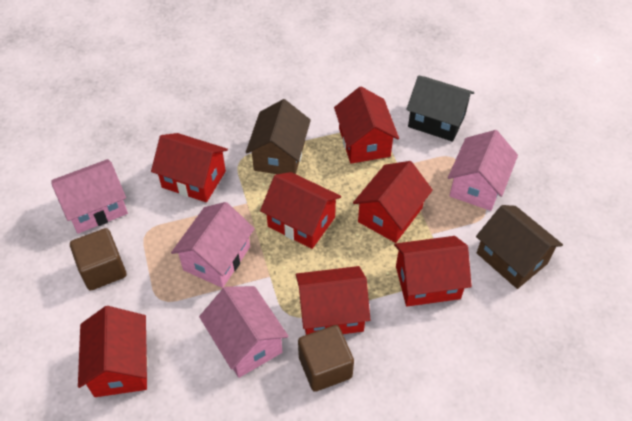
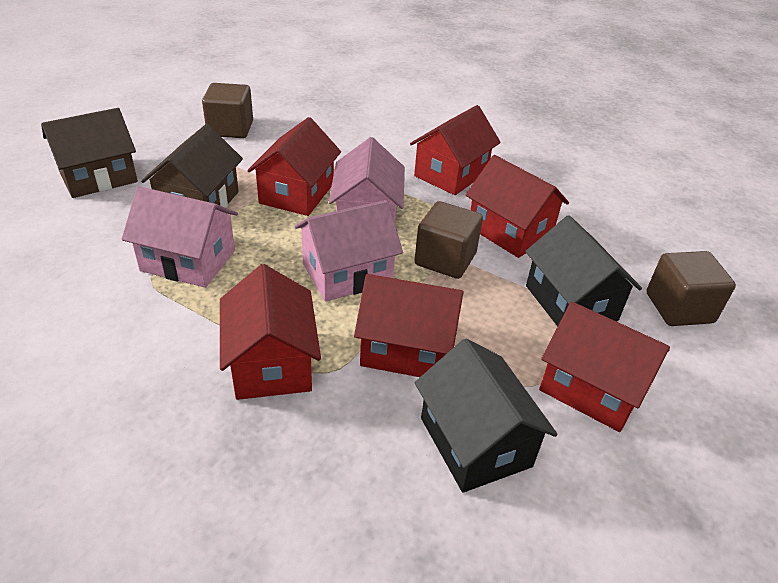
black house: 1 -> 2
brown cube: 2 -> 3
pink house: 4 -> 3
red house: 7 -> 6

